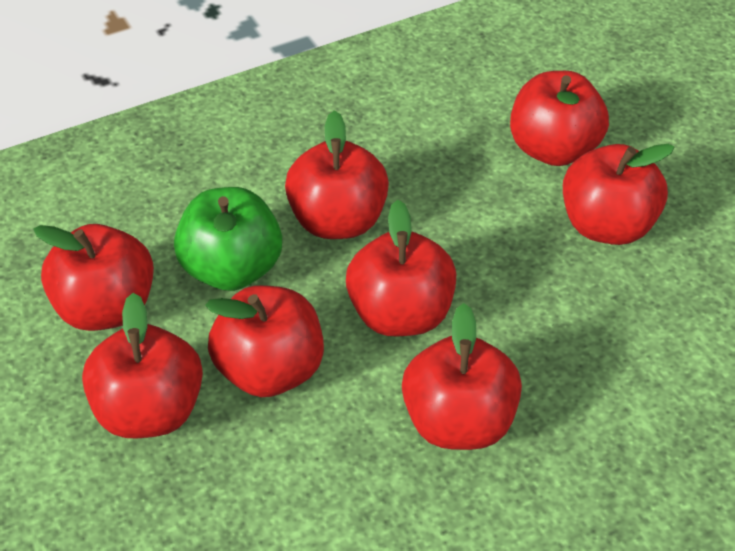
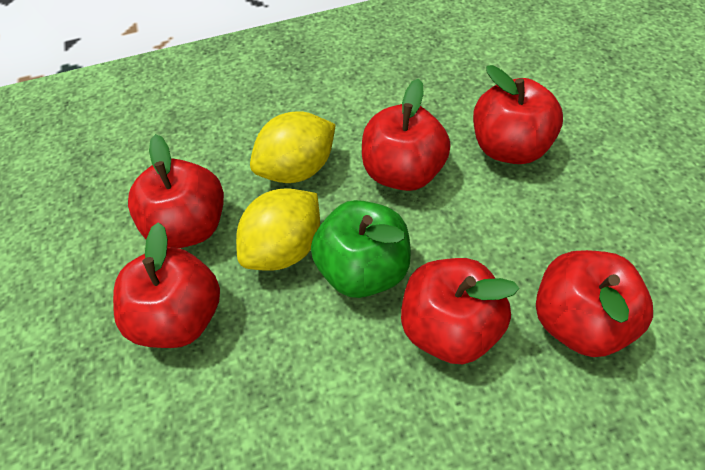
red apple: 8 -> 6
yellow lemon: 0 -> 2

